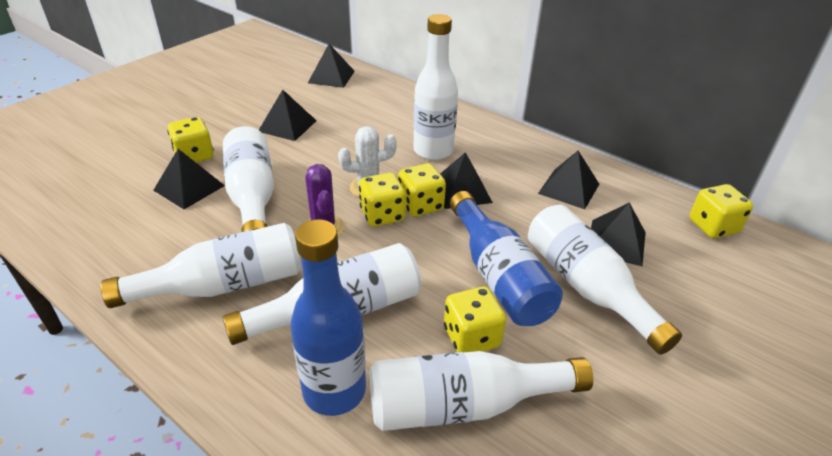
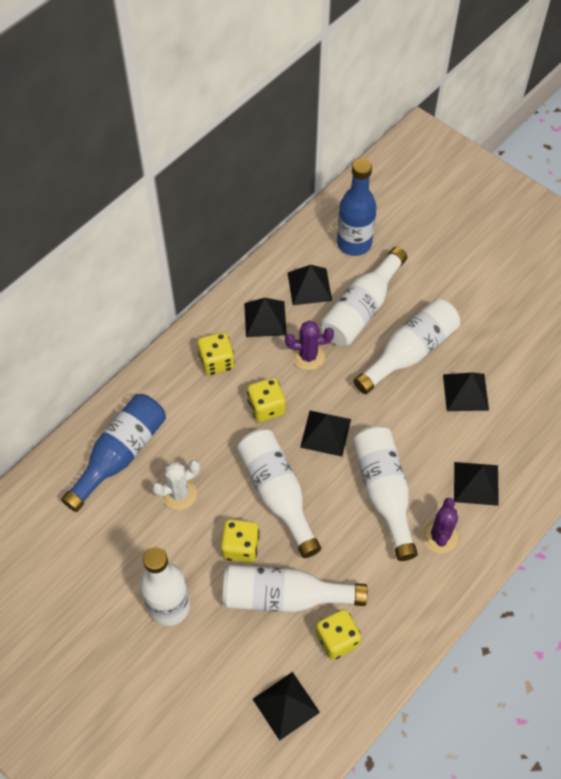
purple cactus: 1 -> 2
yellow dice: 5 -> 4

